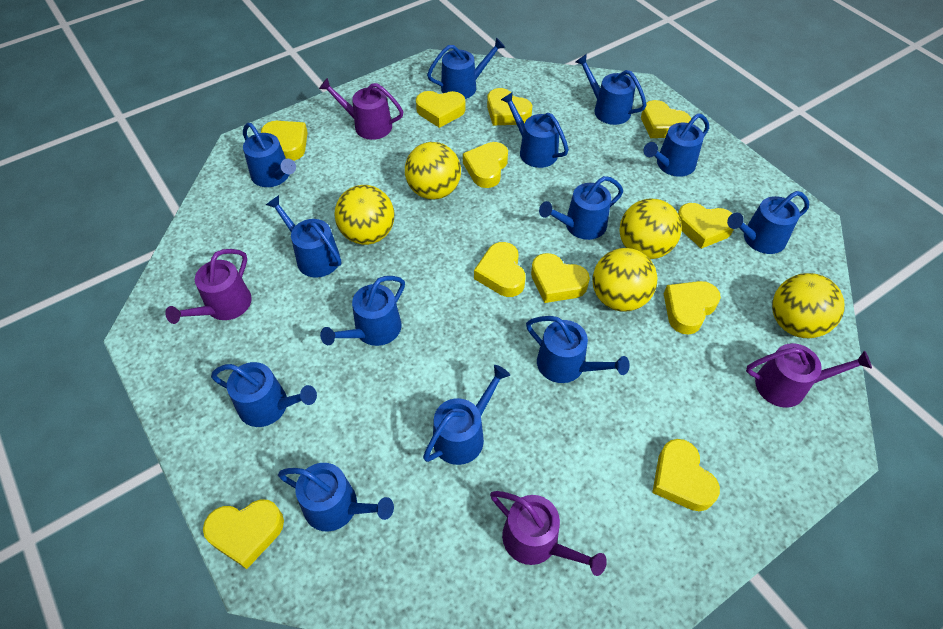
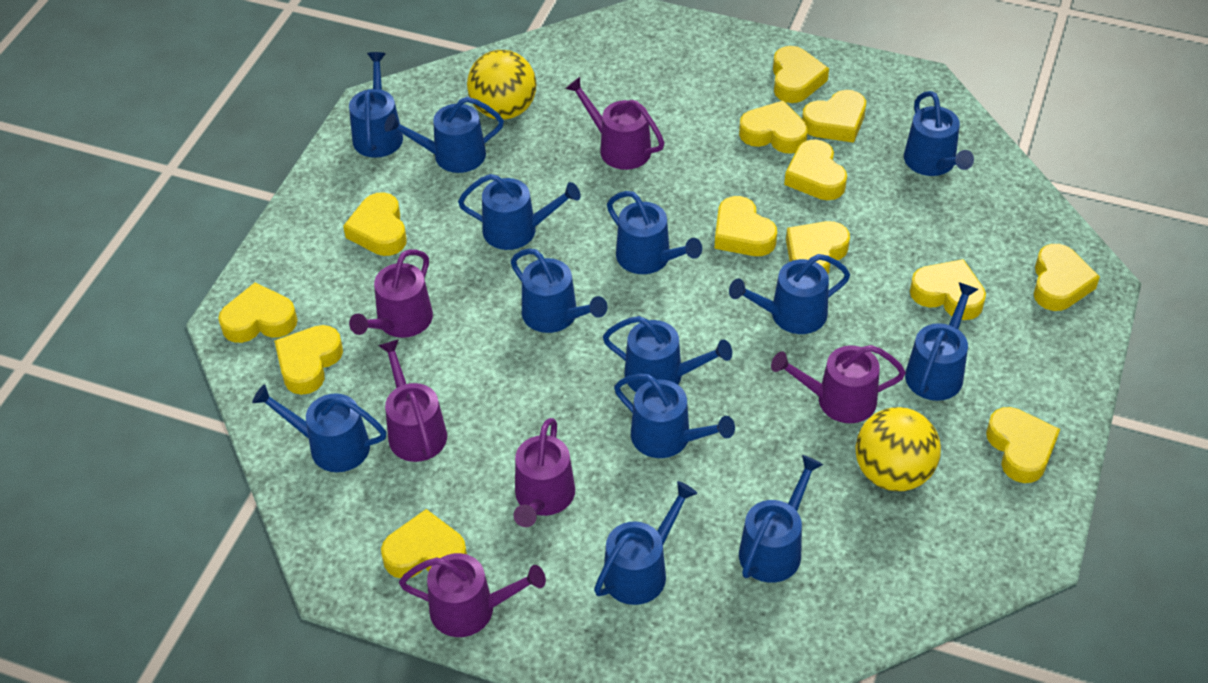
purple watering can: 4 -> 6
yellow ball: 5 -> 2
yellow heart: 11 -> 13

